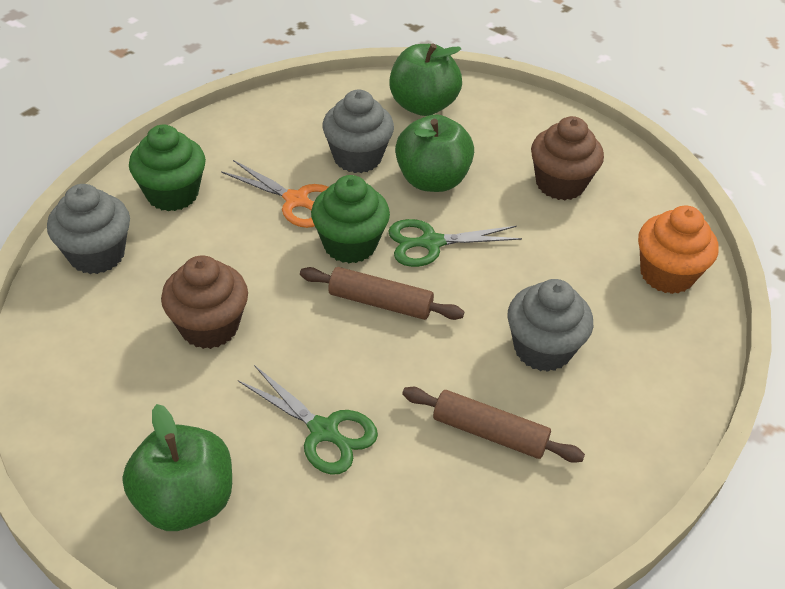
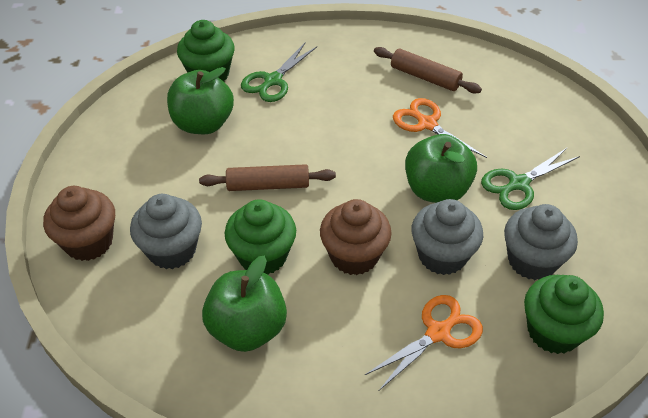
green cupcake: 2 -> 3
orange cupcake: 1 -> 0
orange scissors: 1 -> 2

